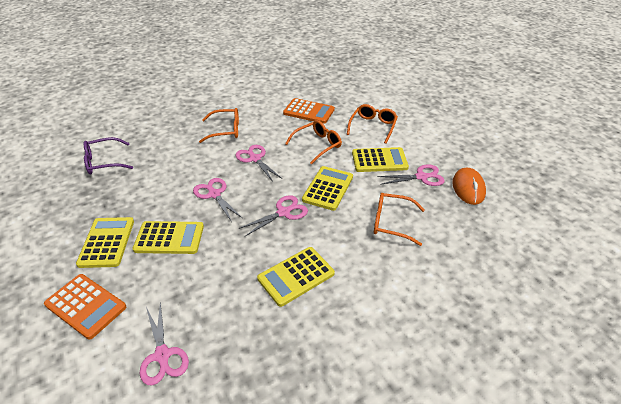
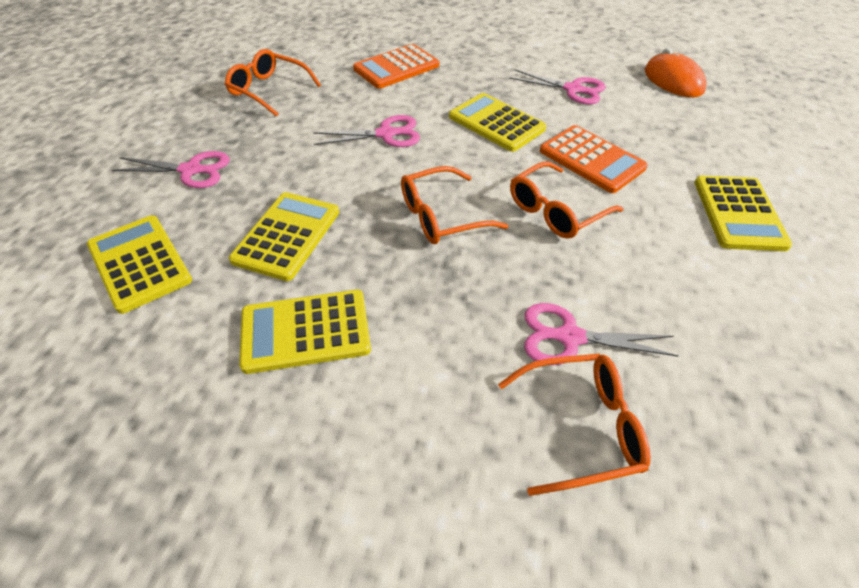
pink scissors: 5 -> 4
purple glasses: 1 -> 0

